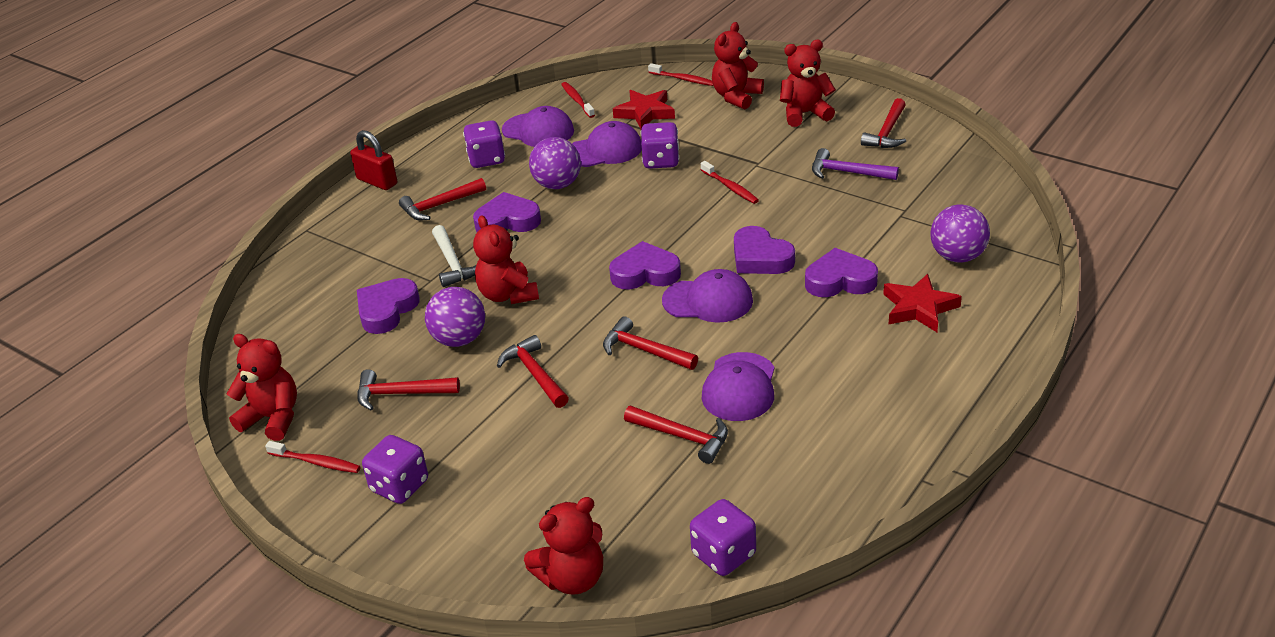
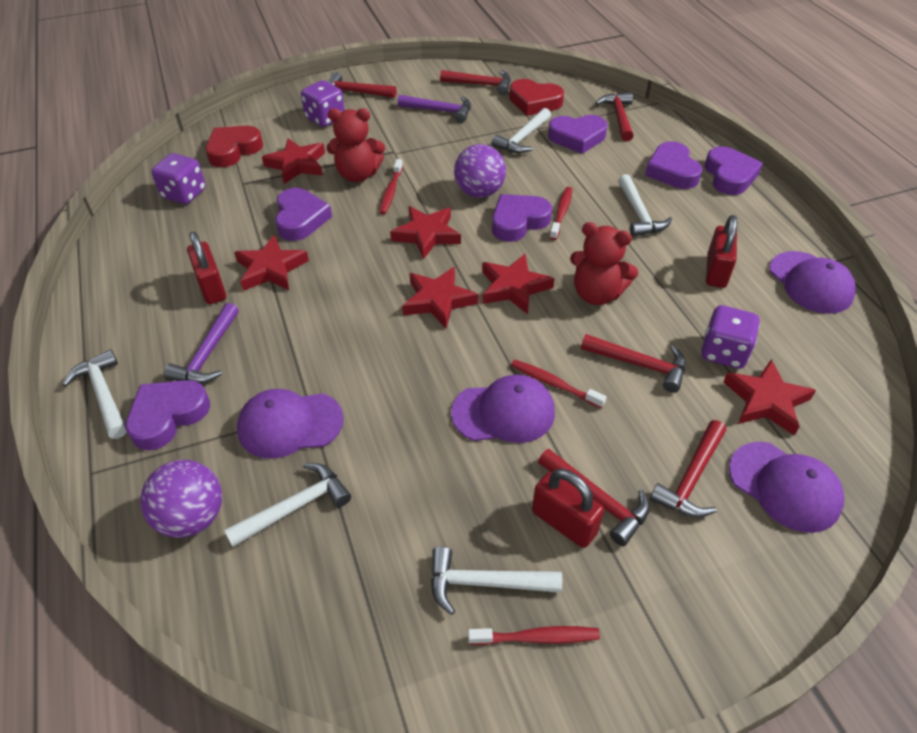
purple ball: 3 -> 2
purple dice: 4 -> 3
purple hammer: 1 -> 2
purple heart: 5 -> 6
red heart: 0 -> 2
red padlock: 1 -> 3
red star: 2 -> 6
red teddy bear: 5 -> 2
white hammer: 1 -> 5

